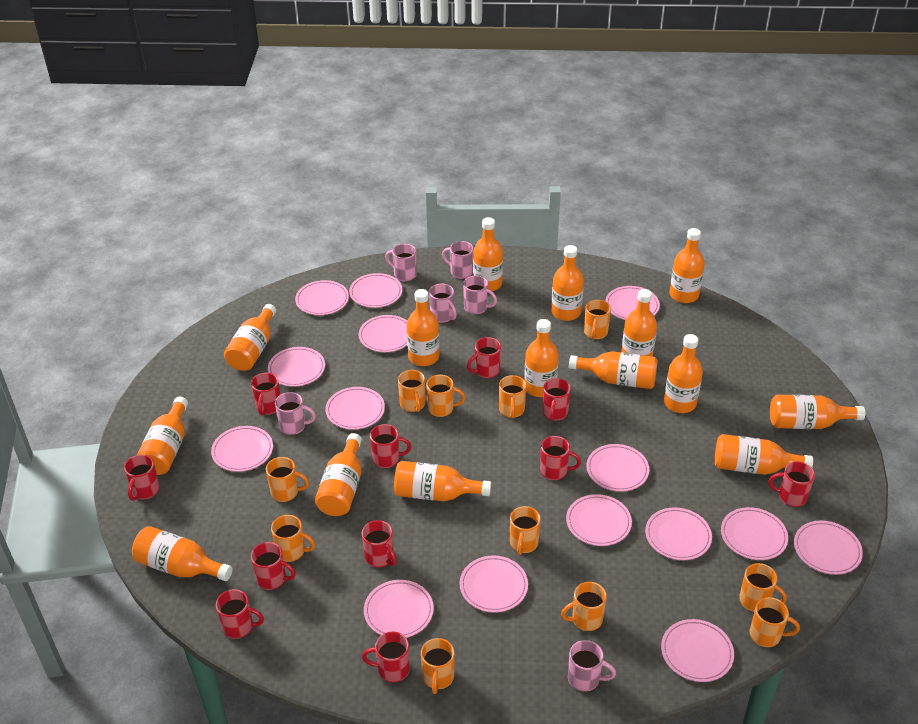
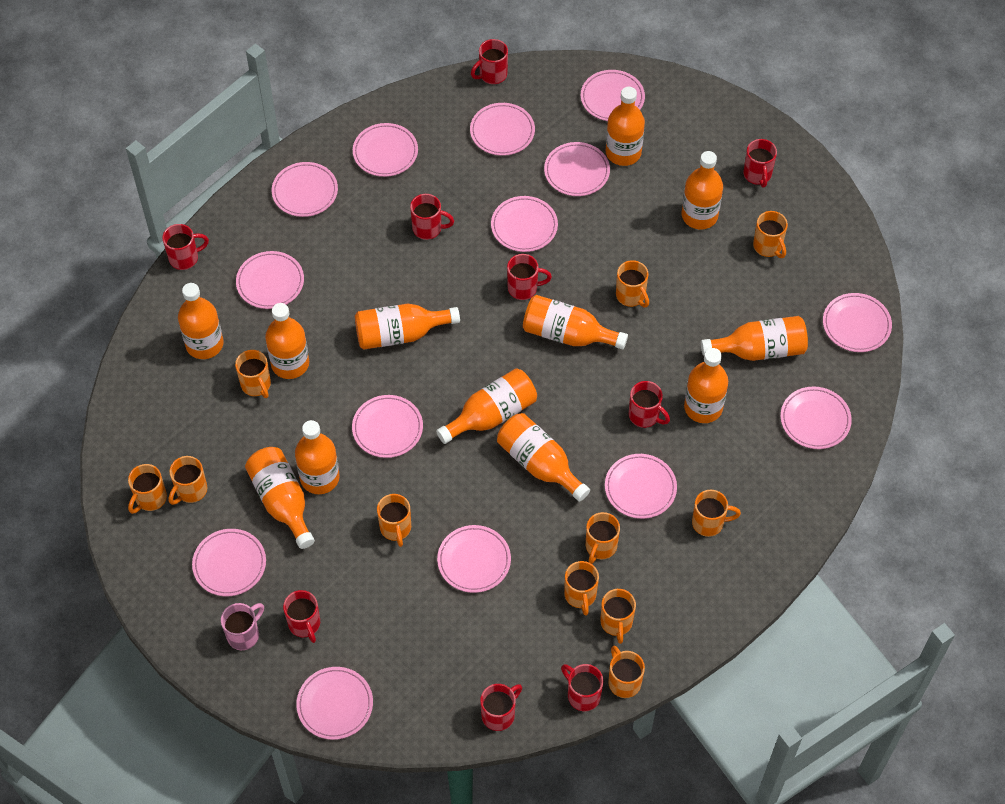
orange bottle: 15 -> 12
pink mug: 6 -> 1
pink plate: 15 -> 14
red mug: 11 -> 9

